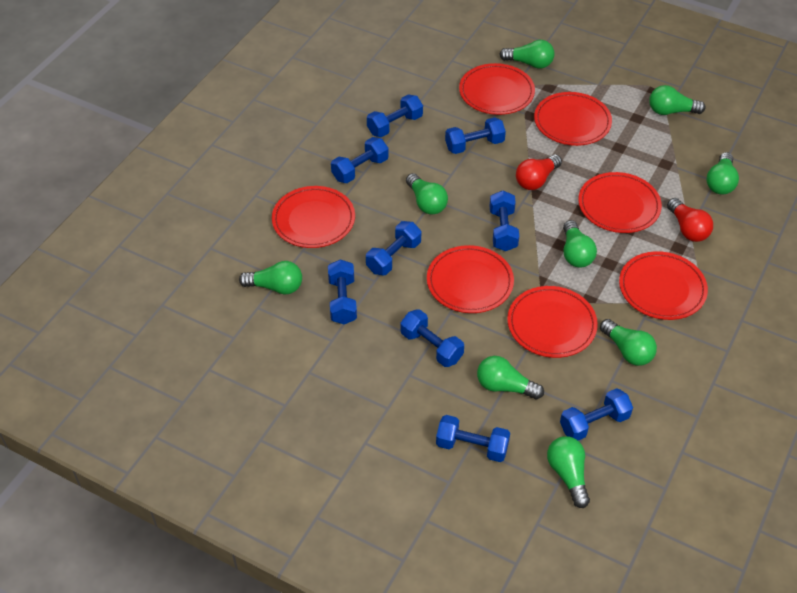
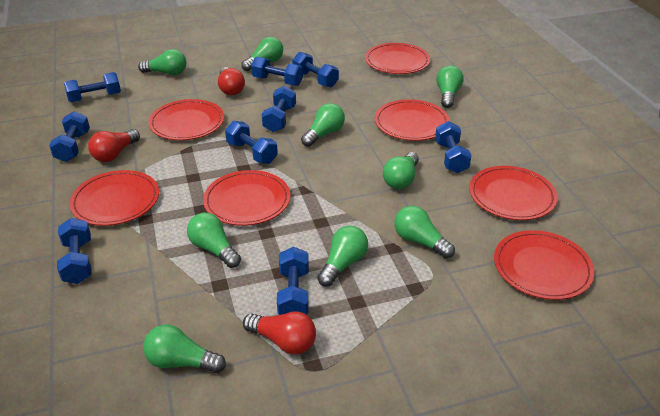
red light bulb: 2 -> 3

